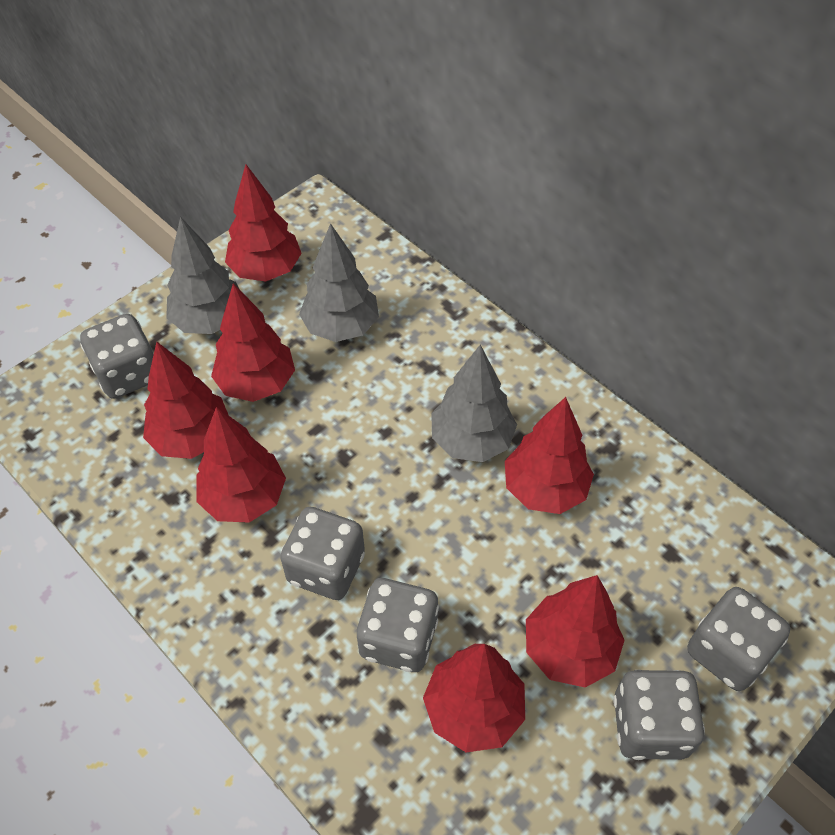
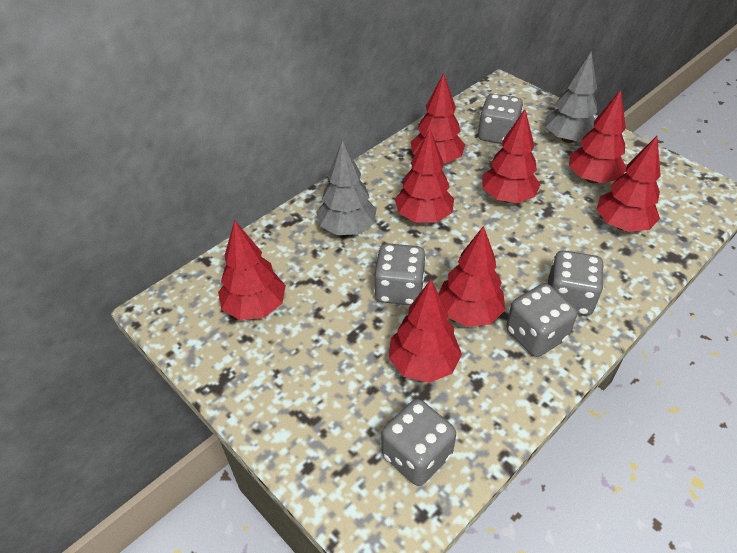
grey tree: 3 -> 2
red tree: 7 -> 8

